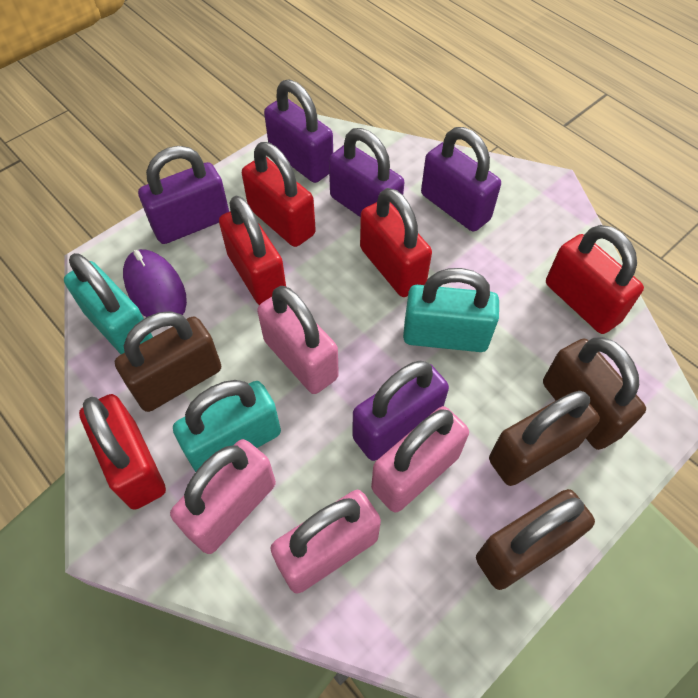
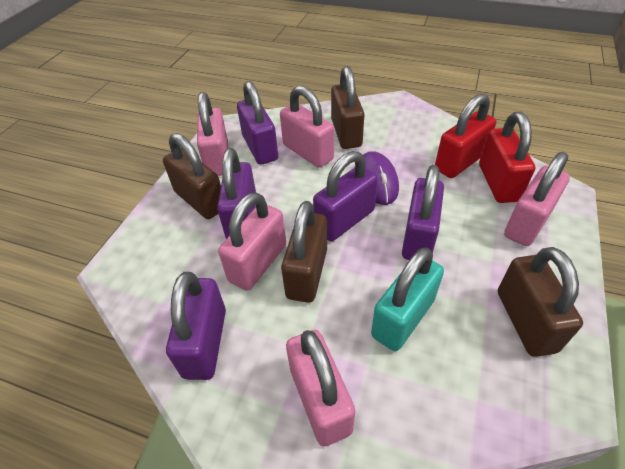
pink padlock: 4 -> 5
red padlock: 5 -> 2
turquoise padlock: 3 -> 1

